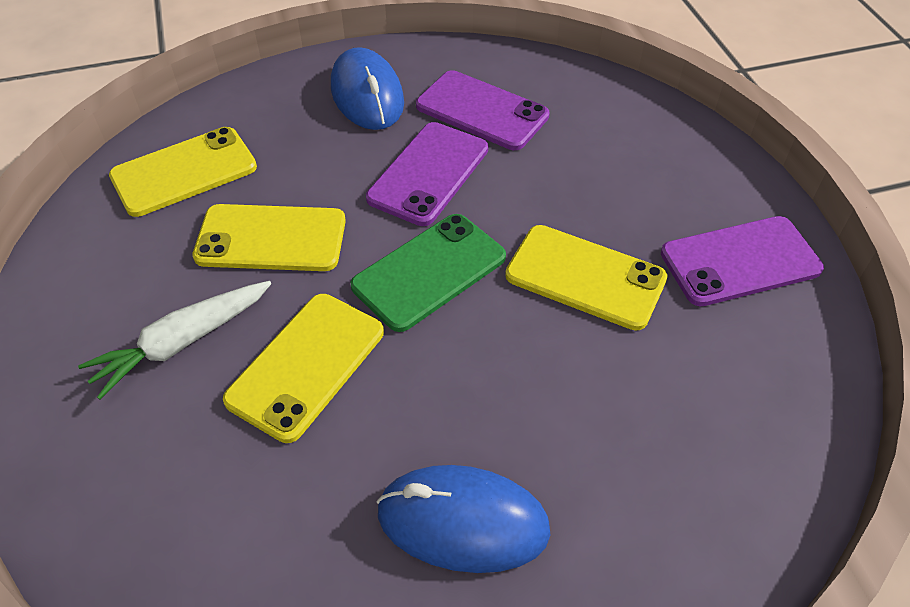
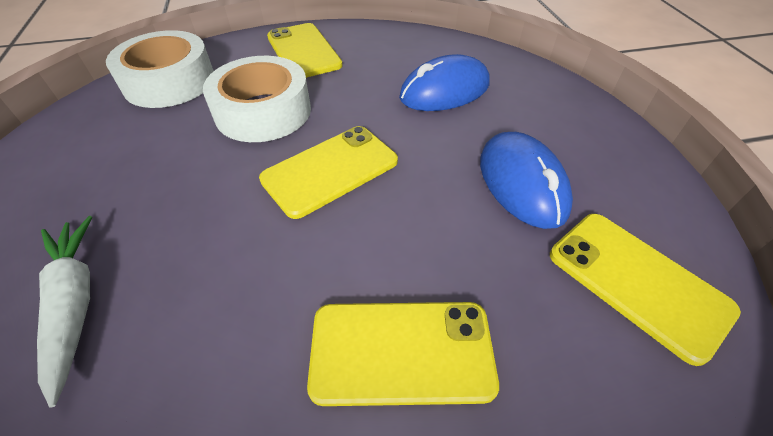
green phone: 1 -> 0
purple phone: 3 -> 0
white tape: 0 -> 2

